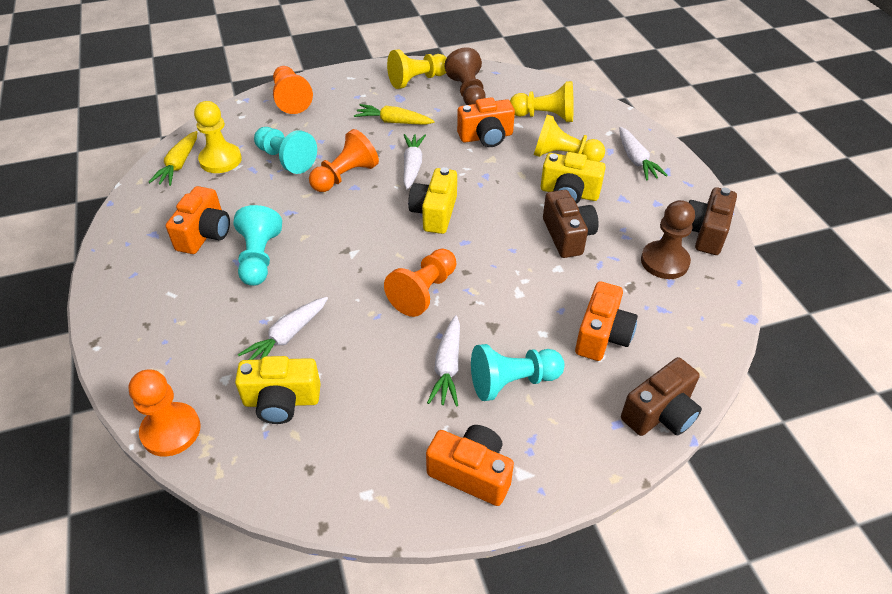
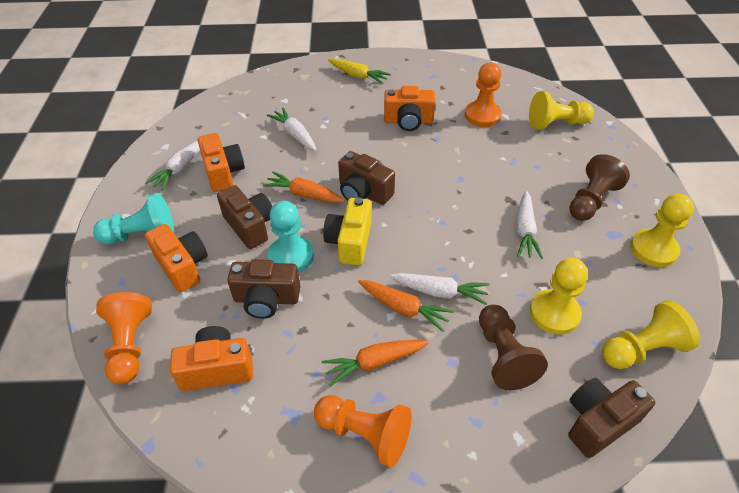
brown camera: 3 -> 4
orange carrot: 0 -> 3
orange pawn: 4 -> 3
turquoise pawn: 3 -> 2
yellow camera: 3 -> 1
yellow carrot: 2 -> 1

